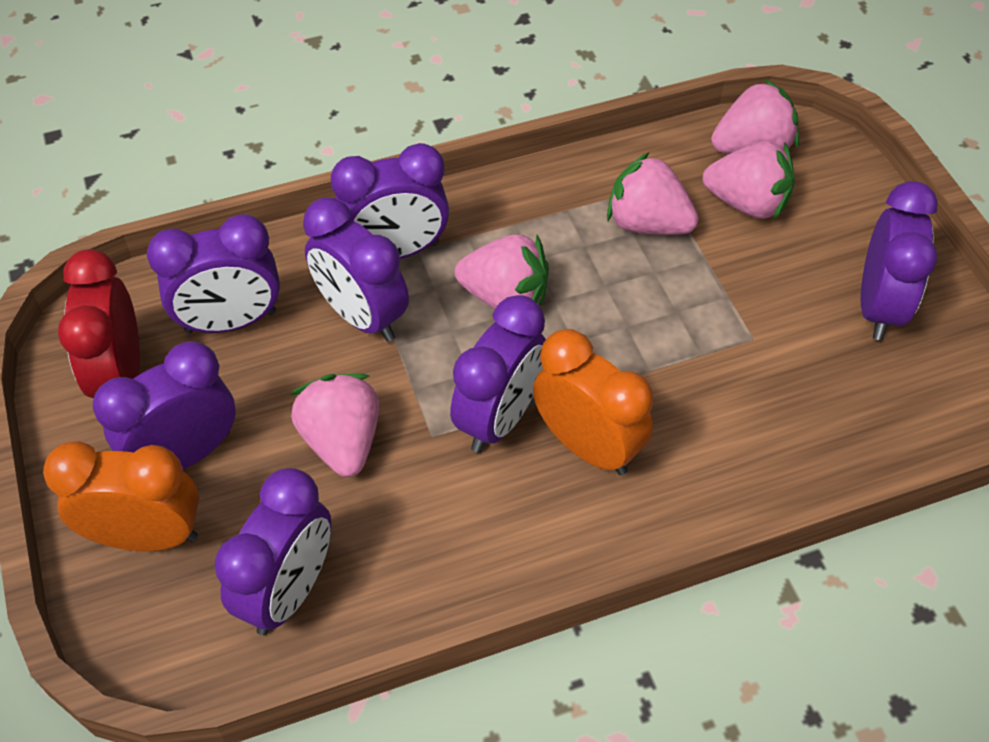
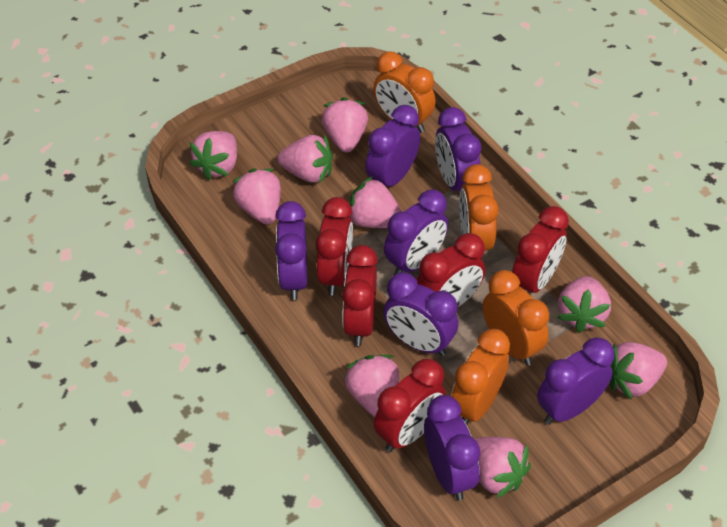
orange clock: 2 -> 4
pink strawberry: 5 -> 9
red clock: 1 -> 5

